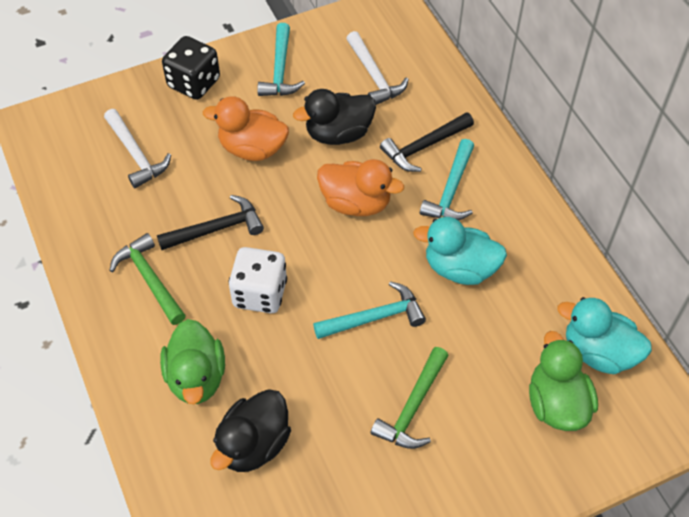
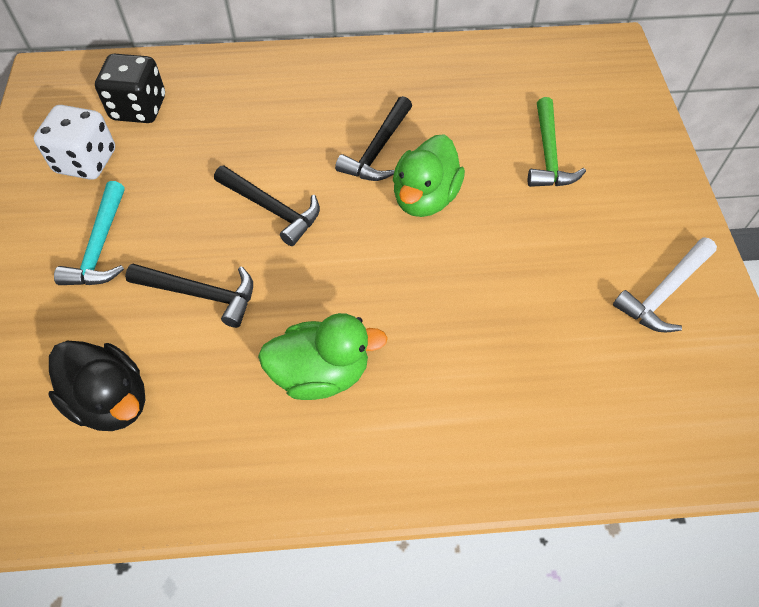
black duck: 2 -> 1
black hammer: 2 -> 3
green hammer: 2 -> 1
orange duck: 2 -> 0
turquoise duck: 2 -> 0
turquoise hammer: 3 -> 1
white hammer: 2 -> 1

